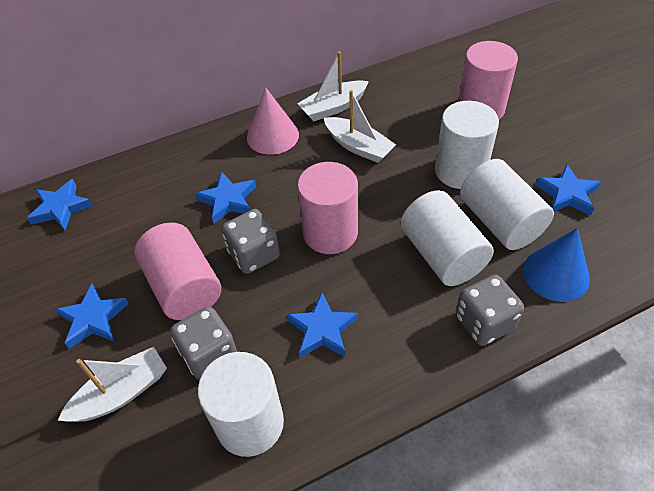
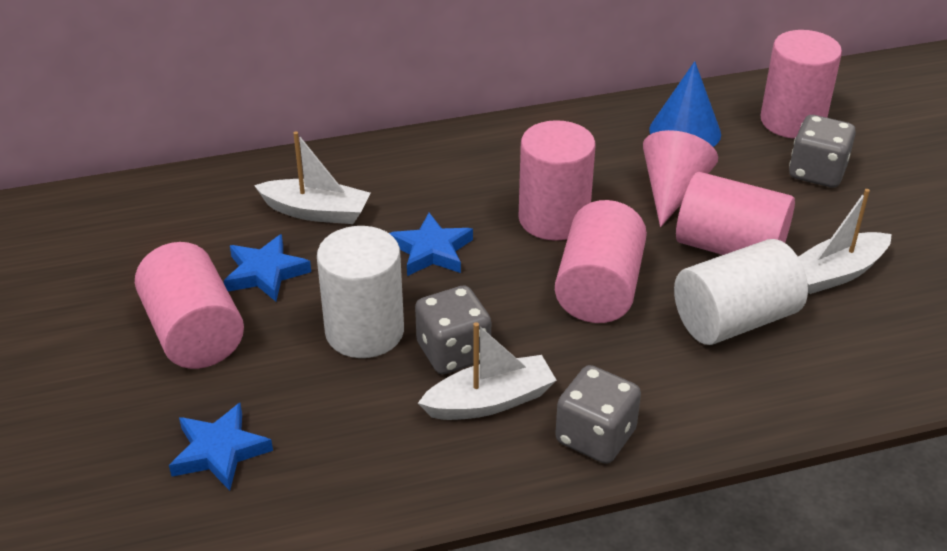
blue star: 5 -> 3
pink cylinder: 3 -> 5
white cylinder: 4 -> 2

